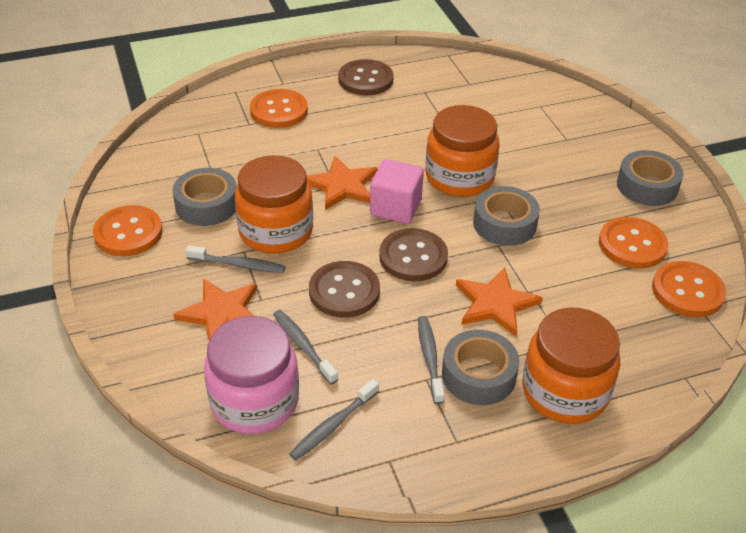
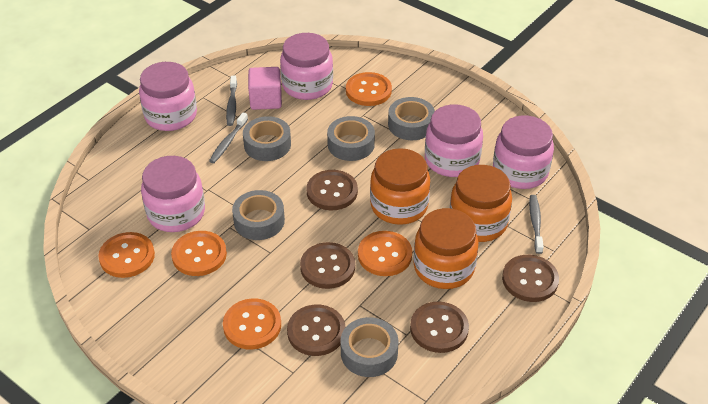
brown button: 3 -> 5
grey tape: 4 -> 5
grey toothbrush: 4 -> 3
orange button: 4 -> 5
orange star: 3 -> 0
pink jar: 1 -> 5

